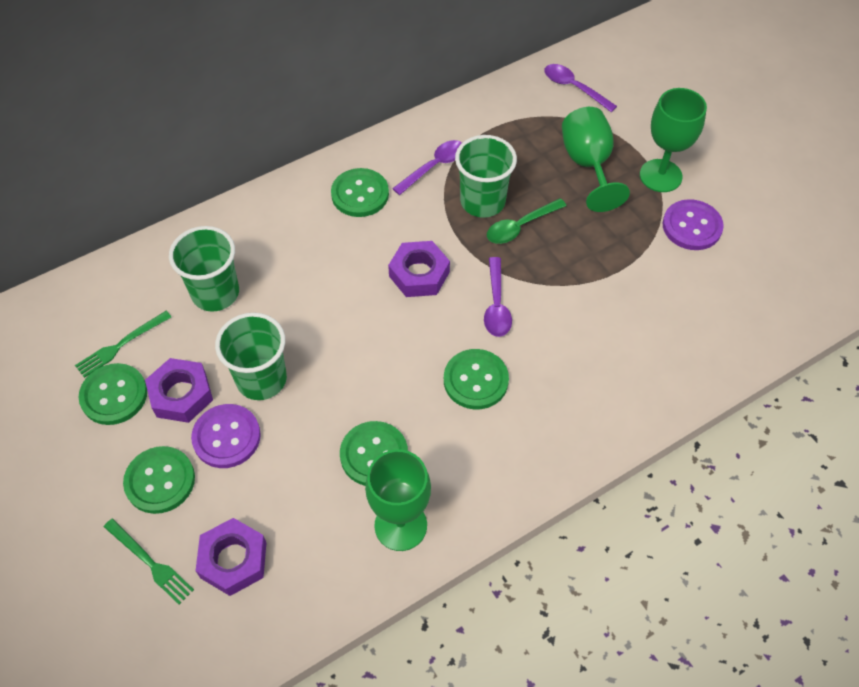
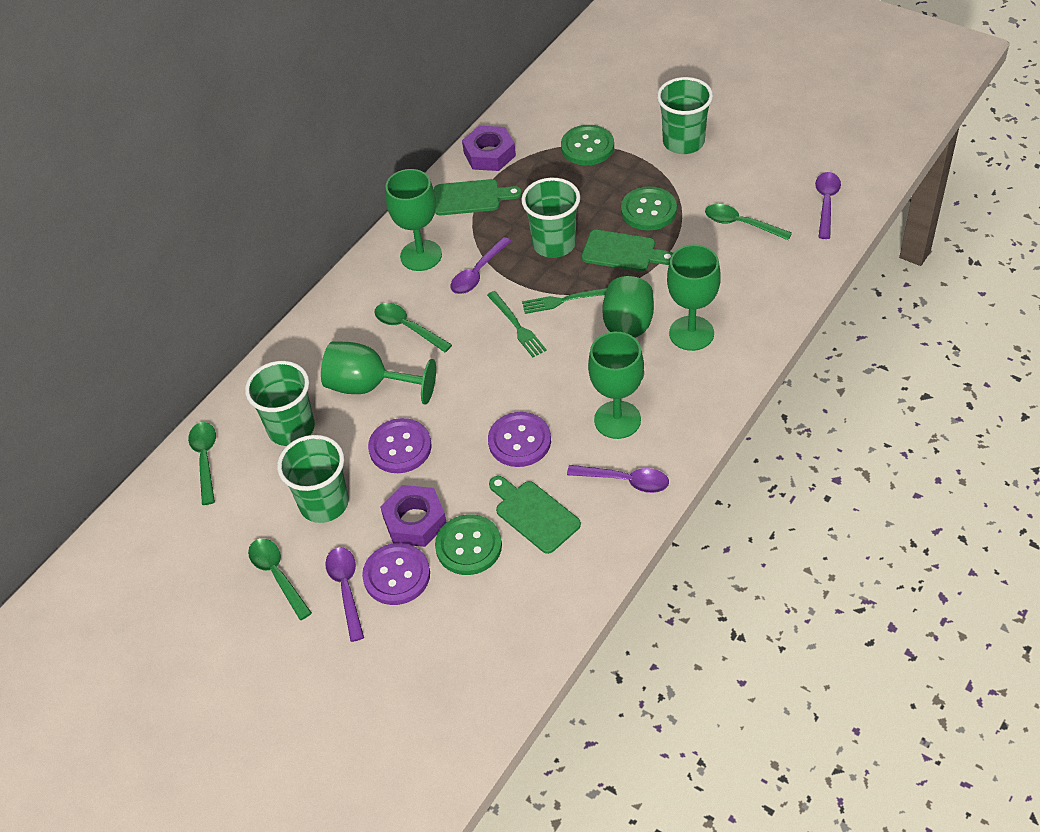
green button: 5 -> 3
green cup: 3 -> 4
green cutting board: 0 -> 3
green goblet: 3 -> 5
green spoon: 1 -> 4
purple button: 2 -> 3
purple nut: 3 -> 2
purple spoon: 3 -> 4

